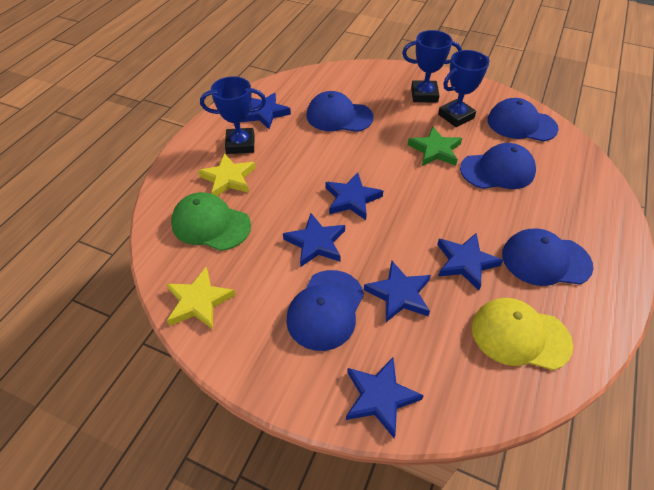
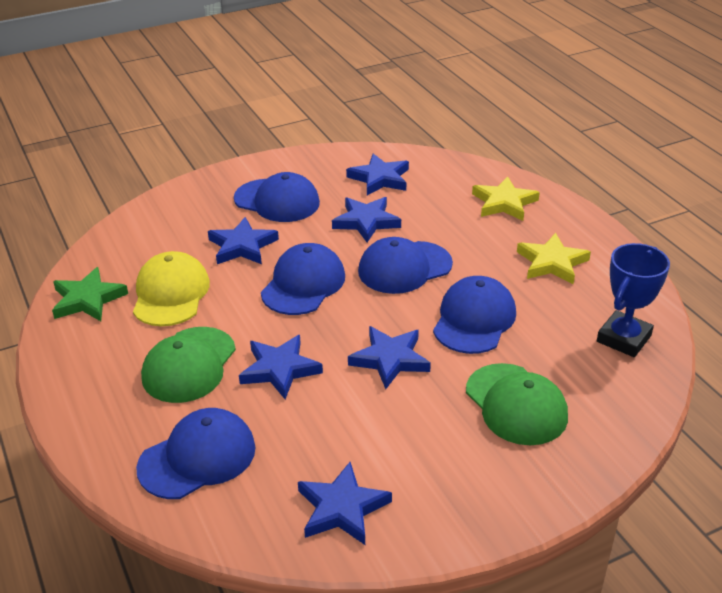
blue trophy: 3 -> 1
green cap: 1 -> 2

